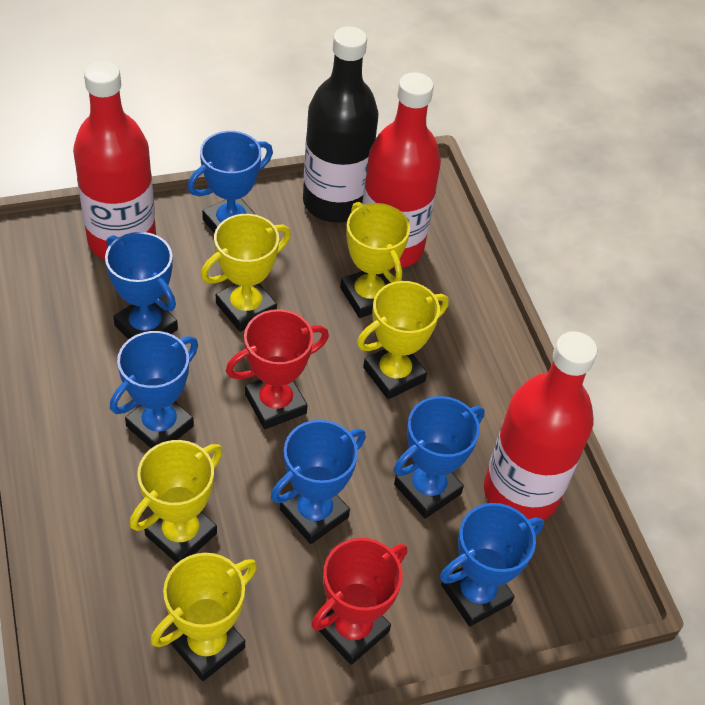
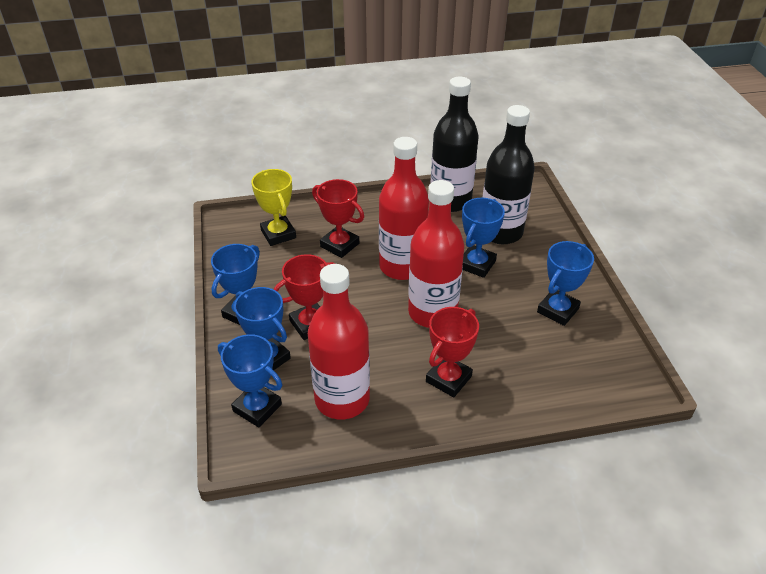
black bottle: 1 -> 2
blue trophy: 6 -> 5
red trophy: 2 -> 3
yellow trophy: 5 -> 1

